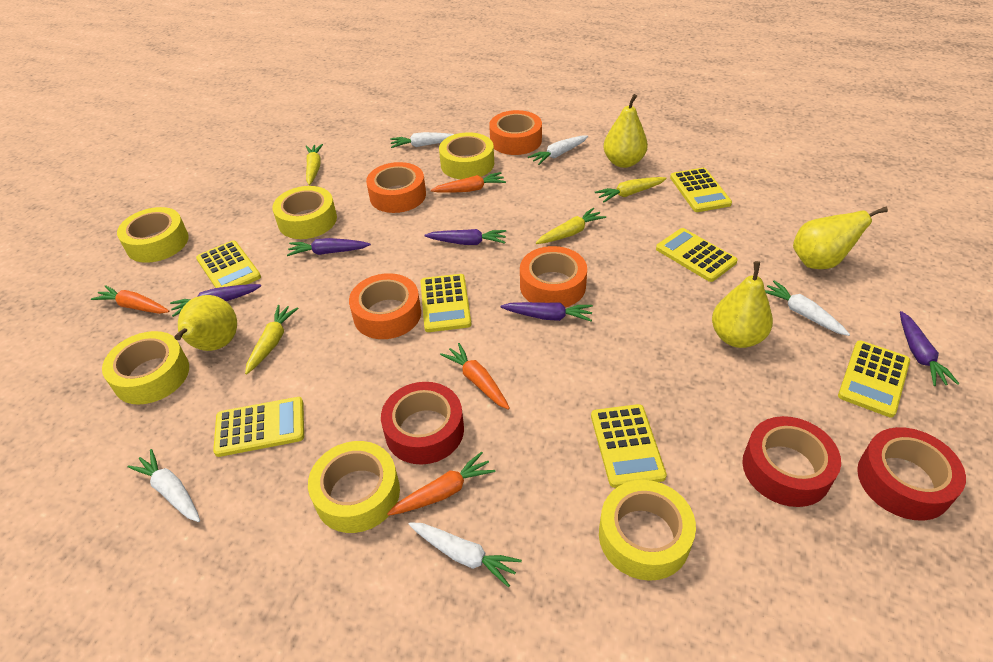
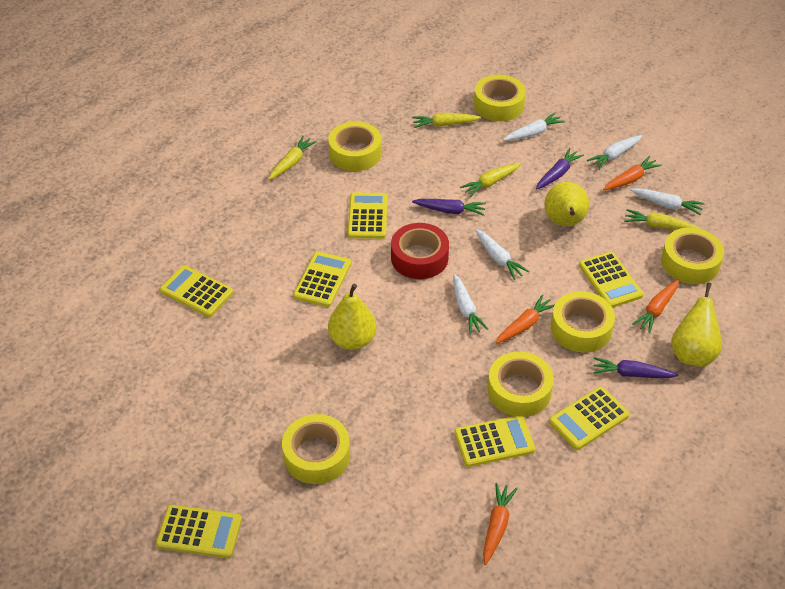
orange tape: 4 -> 0
purple carrot: 5 -> 3
red tape: 3 -> 1
yellow pear: 4 -> 3

